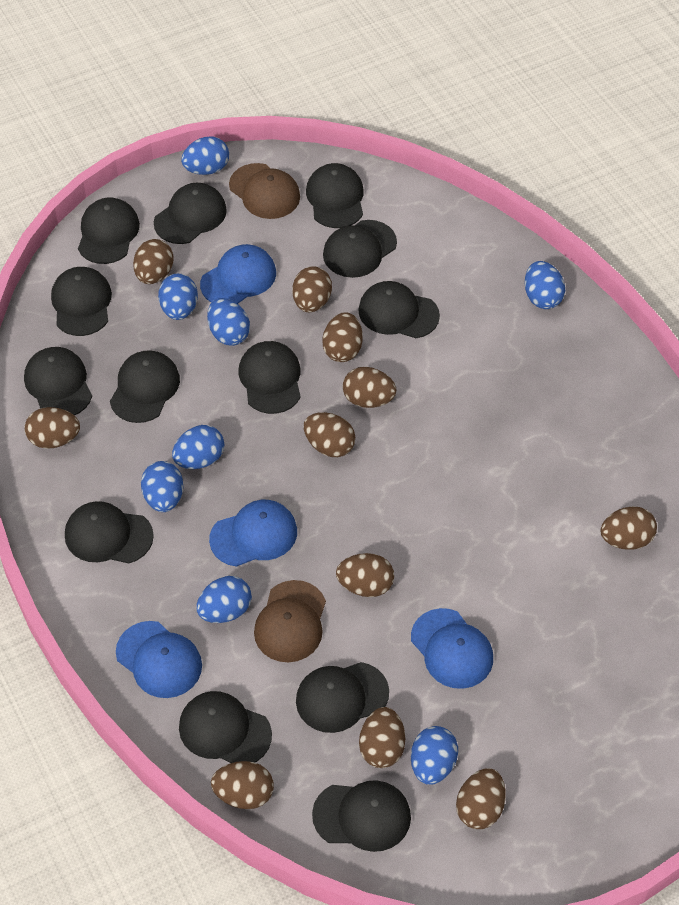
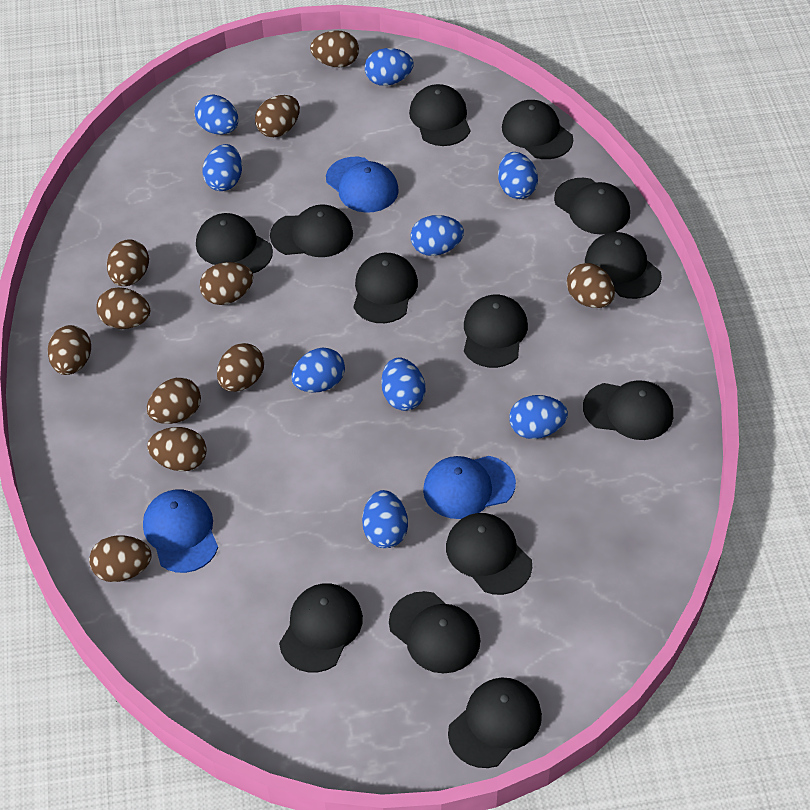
blue cap: 4 -> 3
blue egg: 8 -> 9
brown cap: 2 -> 0

